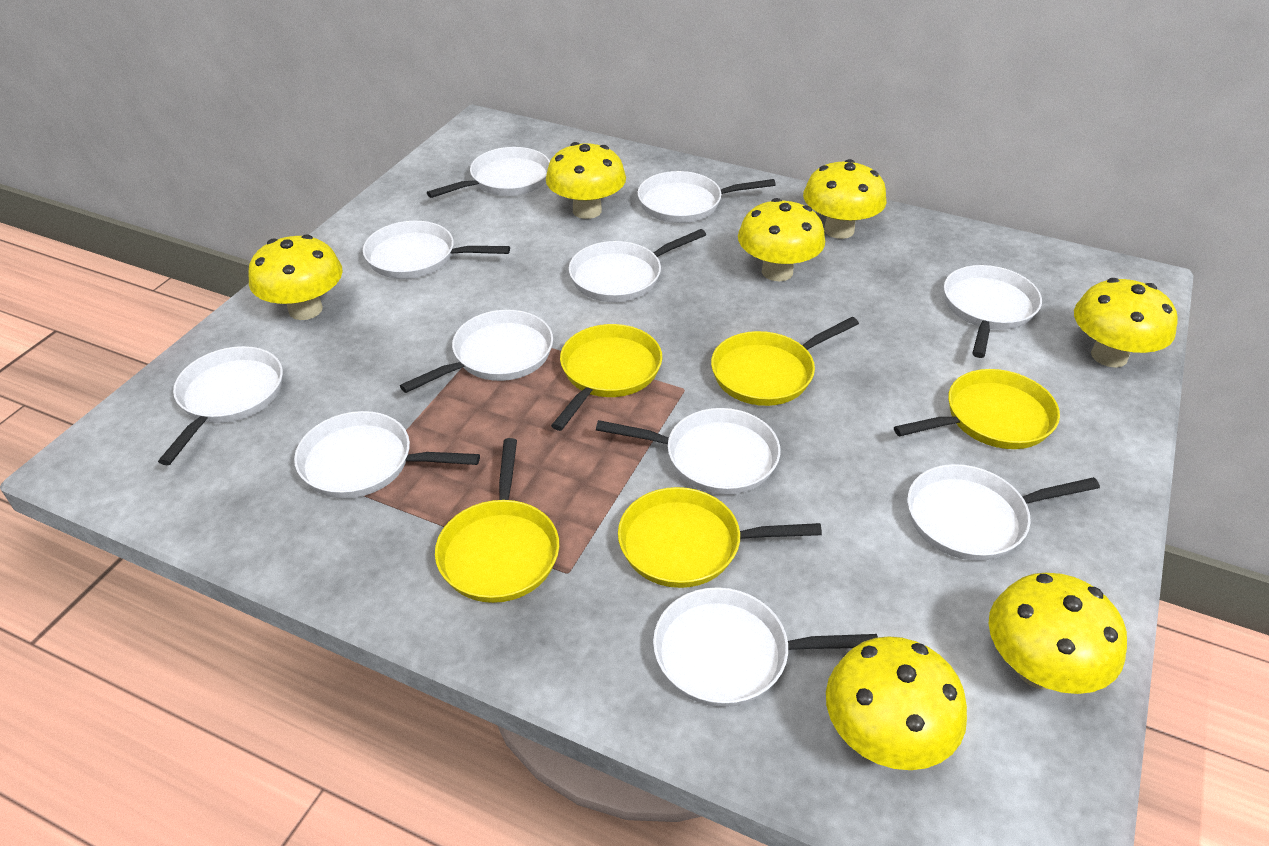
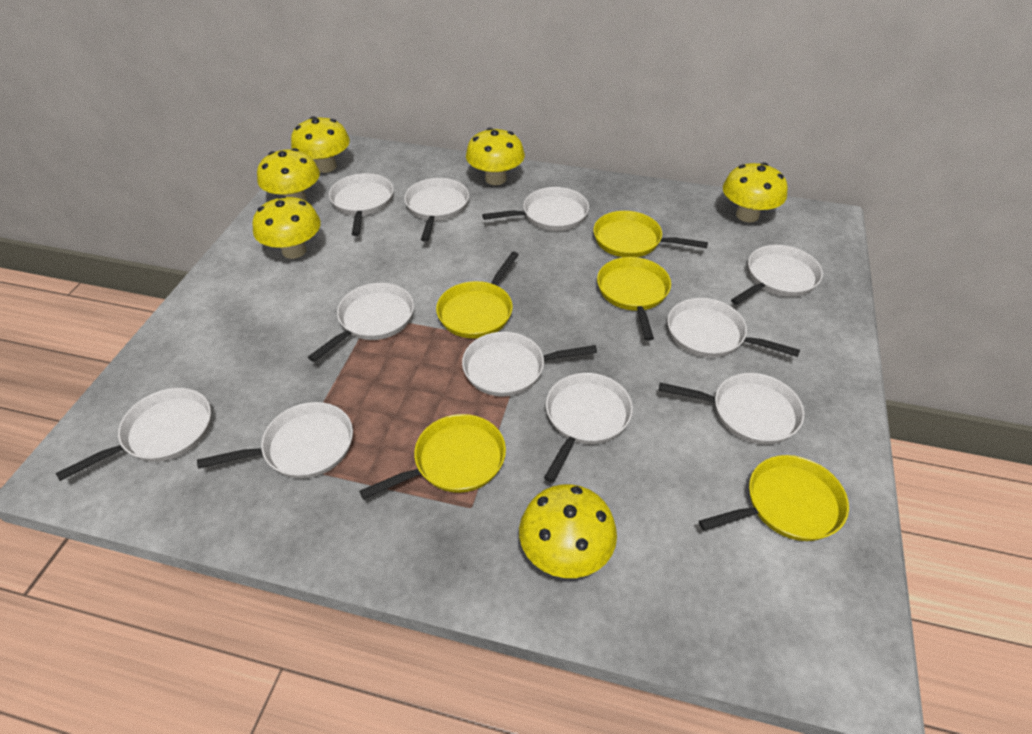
yellow mushroom: 7 -> 6

